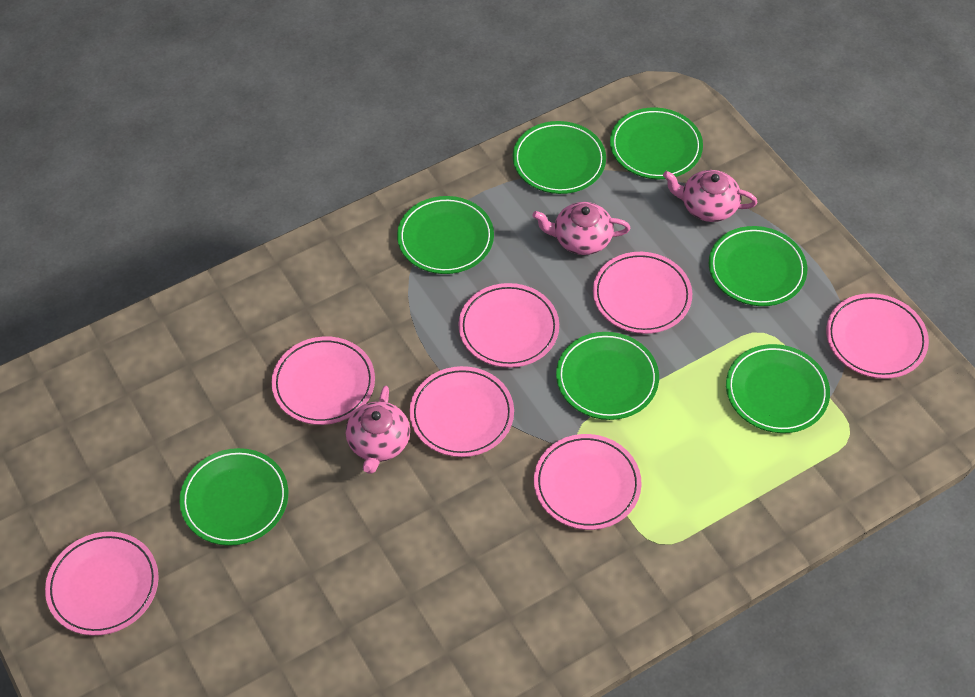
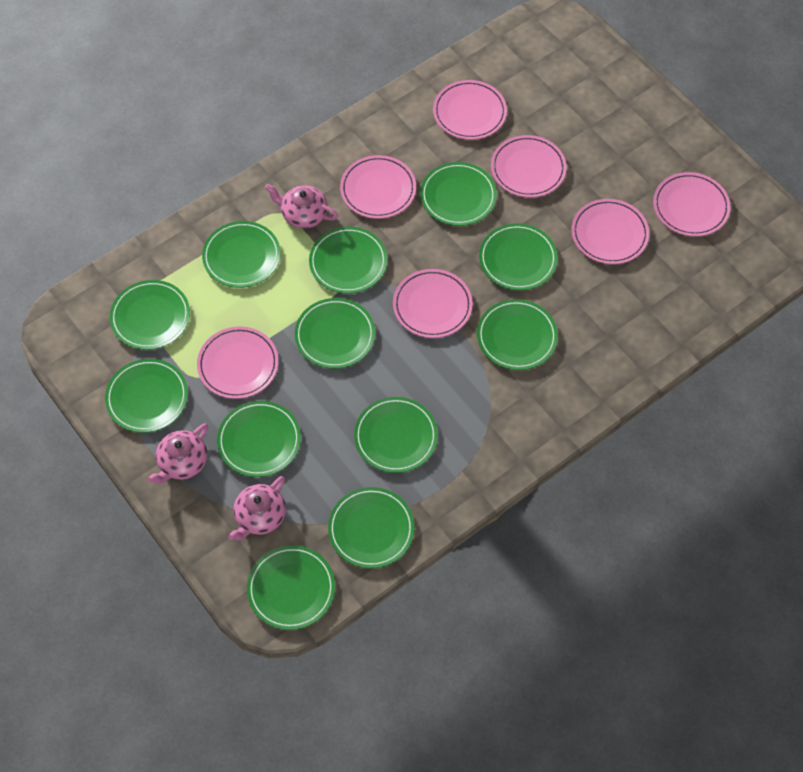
green plate: 7 -> 12

